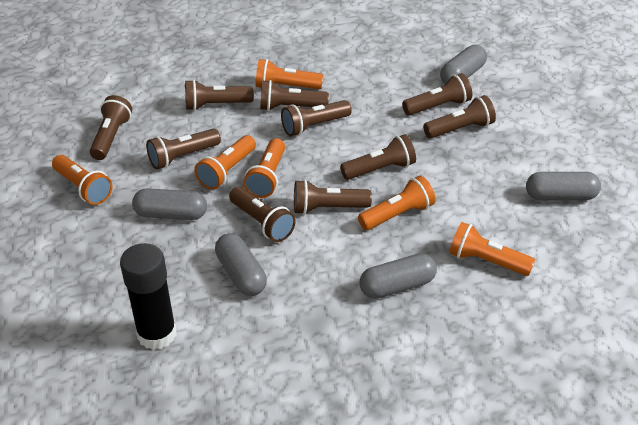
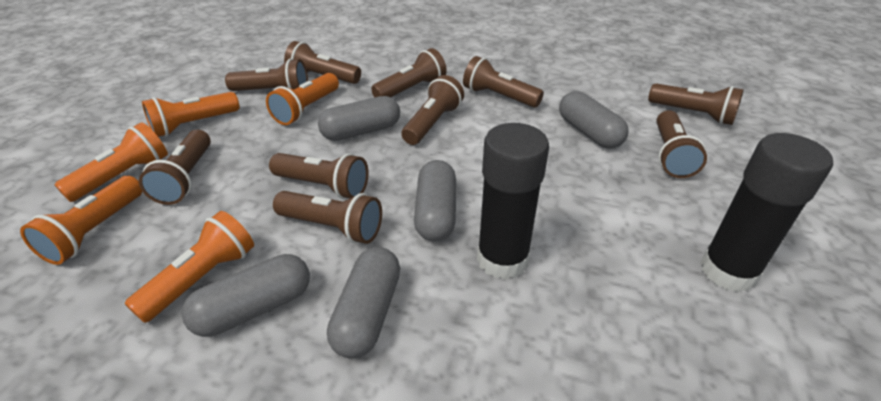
black glue stick: 1 -> 2
orange flashlight: 6 -> 5

